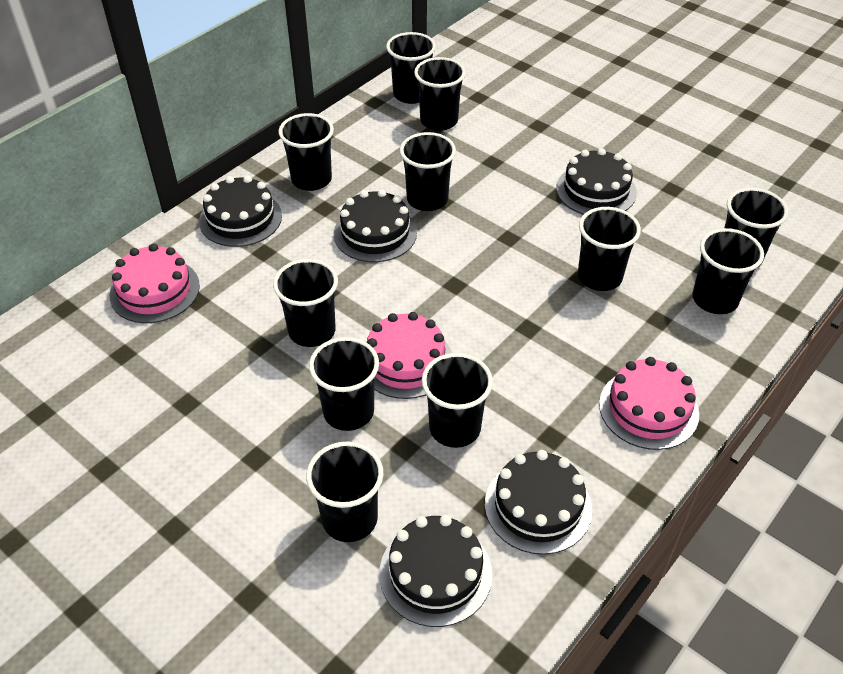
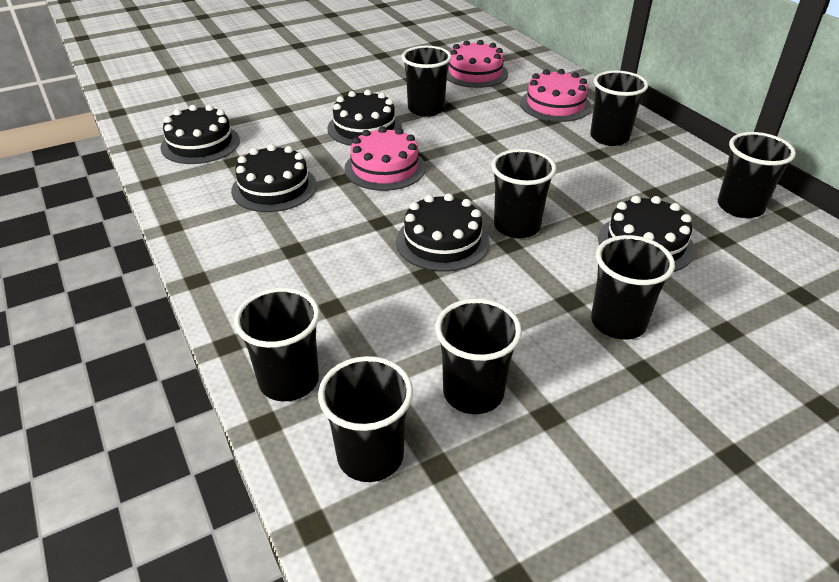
black cup: 11 -> 8

